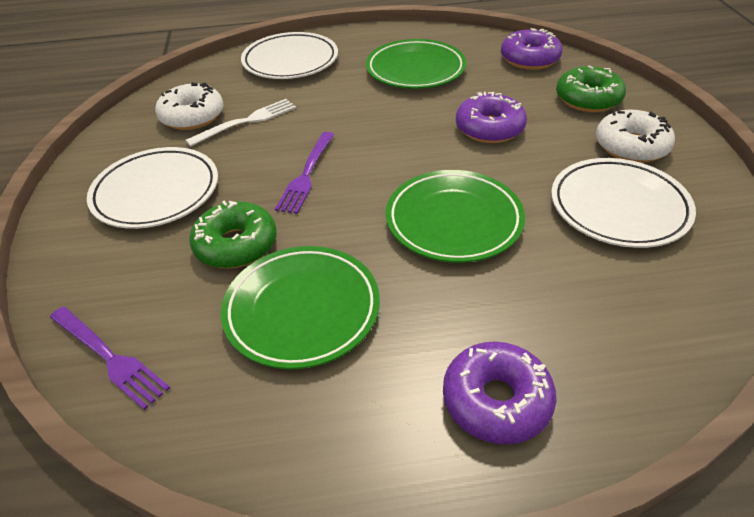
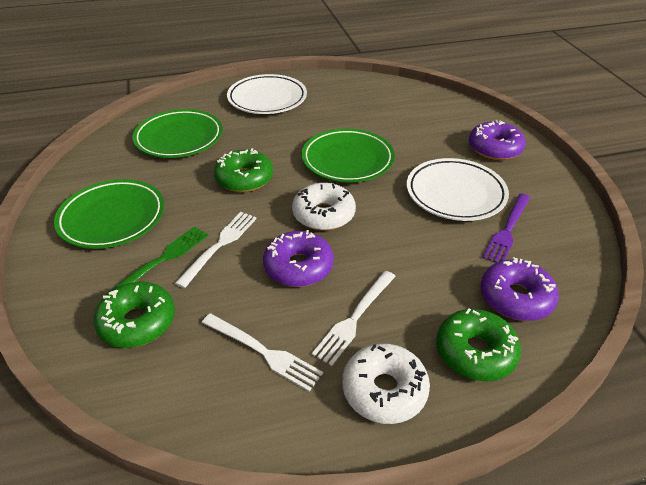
green donut: 2 -> 3
green fork: 0 -> 1
purple fork: 2 -> 1
white fork: 1 -> 3
white plate: 3 -> 2

